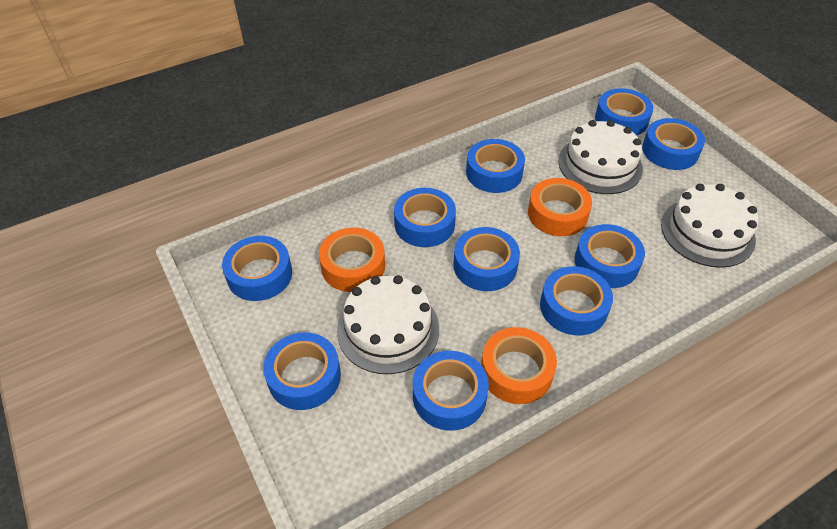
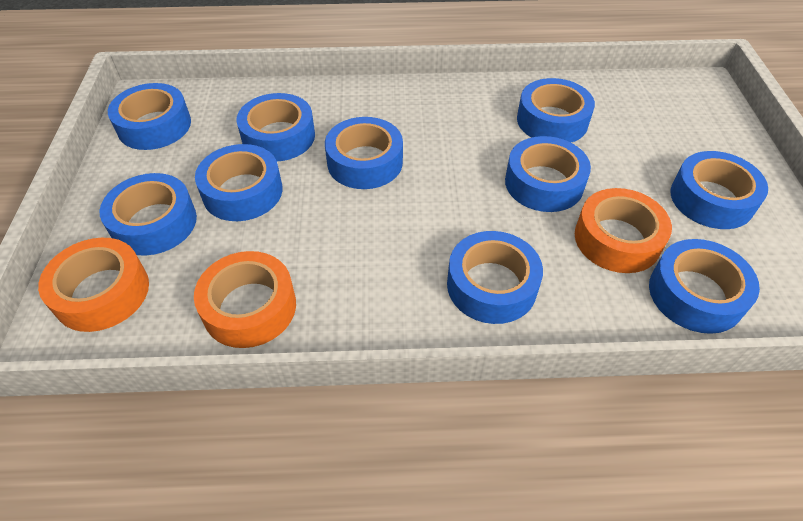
white cake: 3 -> 0

